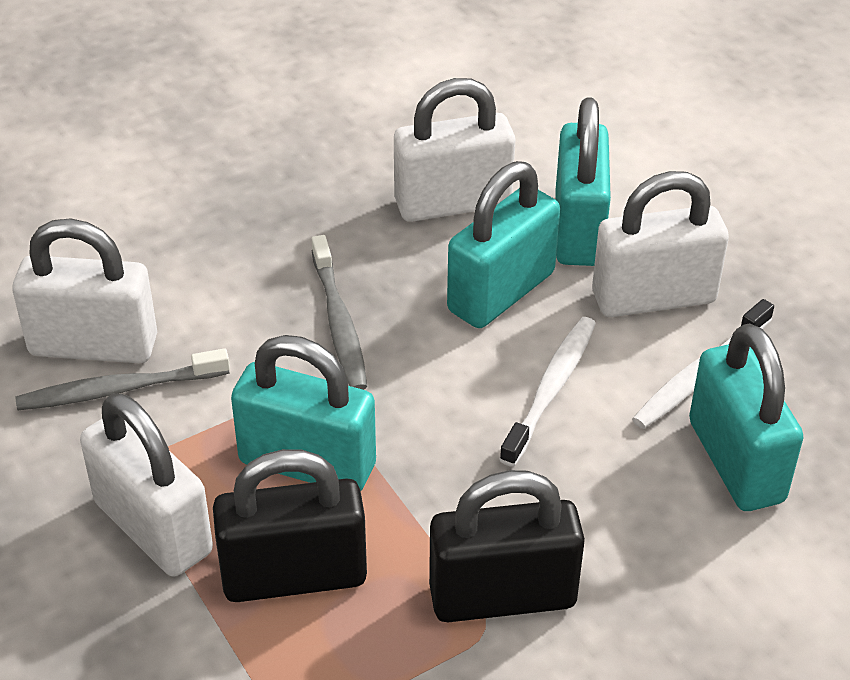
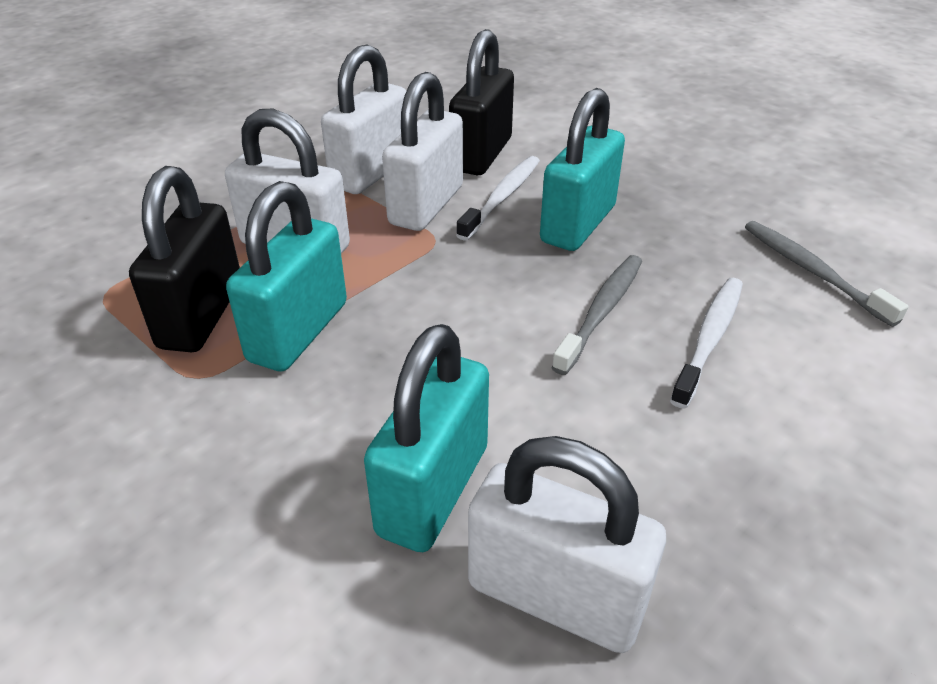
turquoise padlock: 4 -> 3

